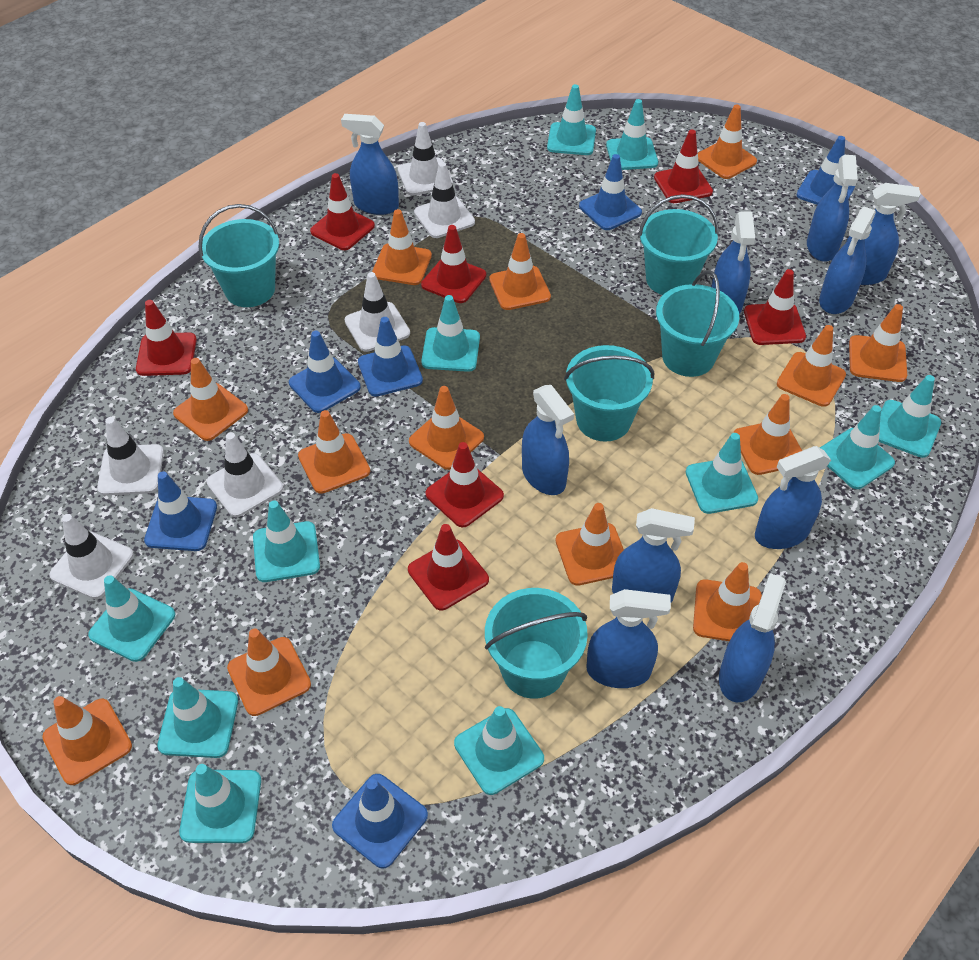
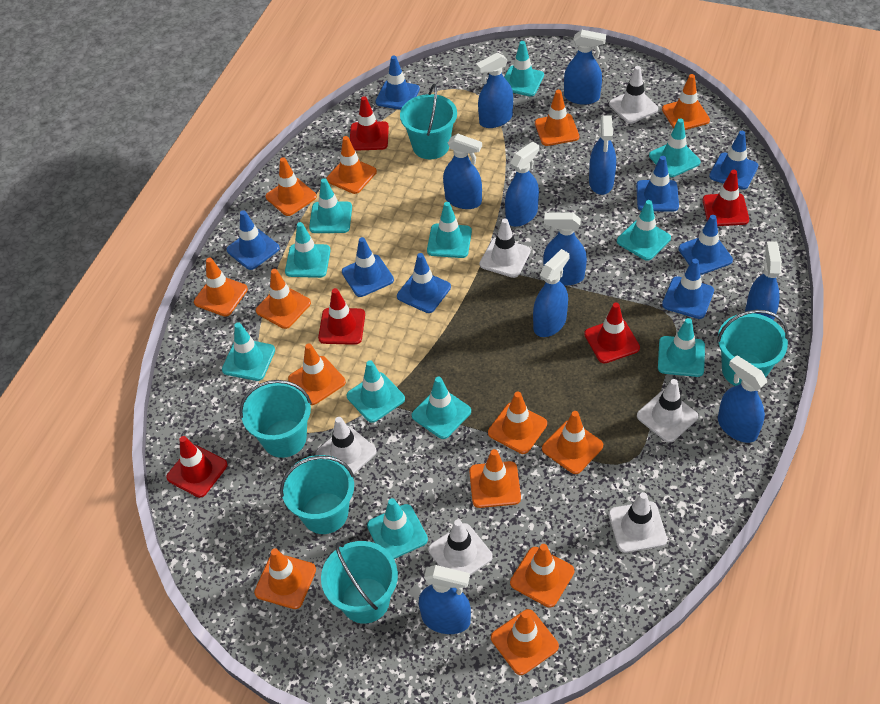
blue traffic cone: 6 -> 8
red traffic cone: 7 -> 5

